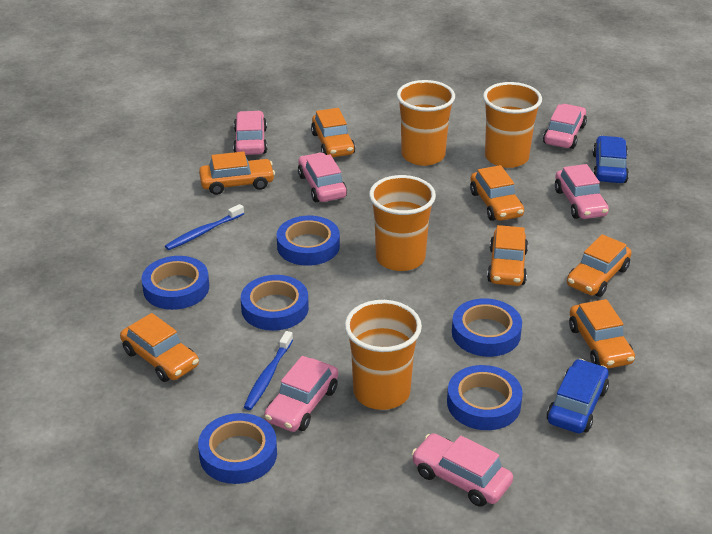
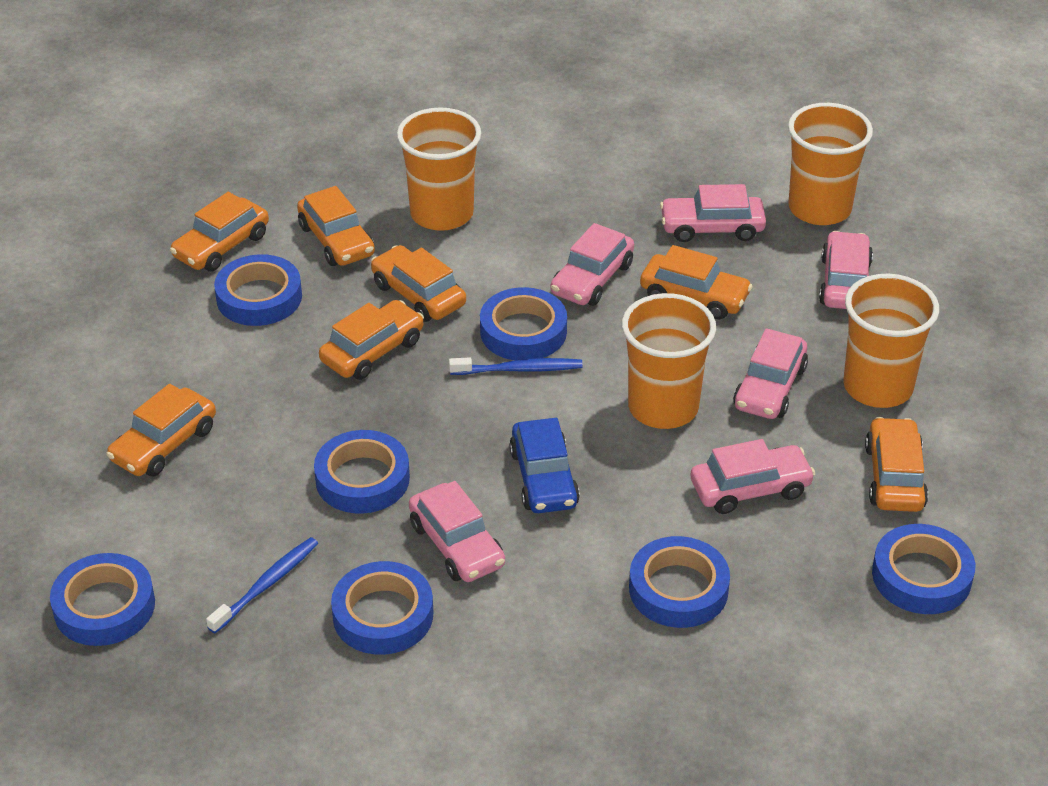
blue car: 2 -> 1
blue tape: 6 -> 7

